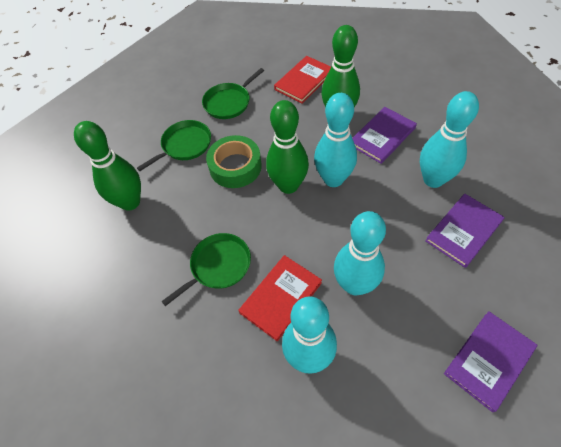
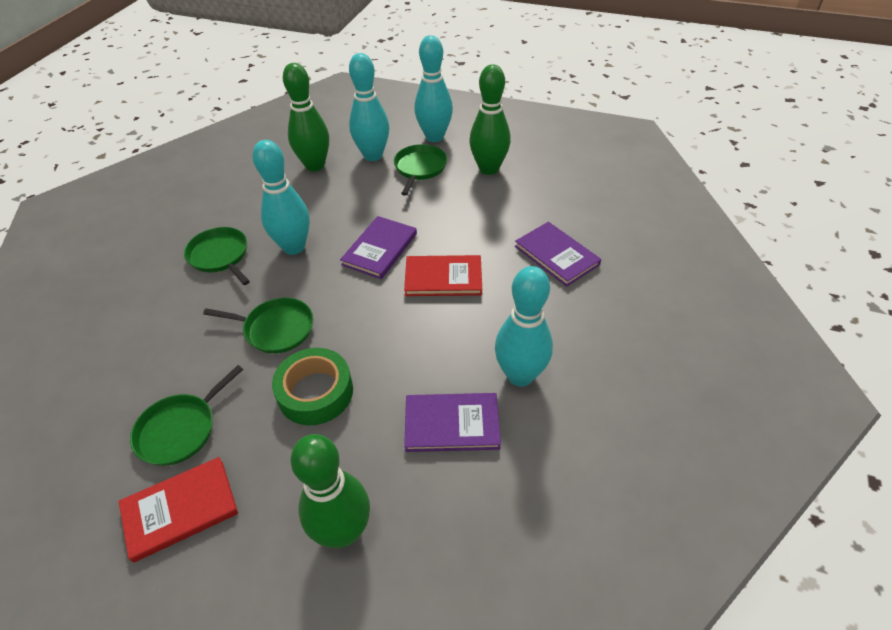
green pan: 3 -> 4

